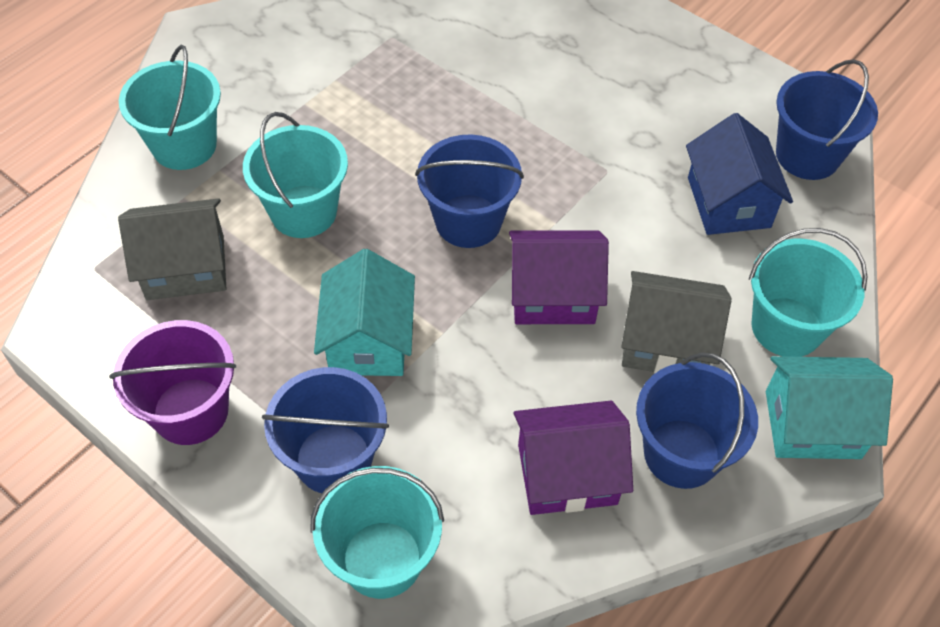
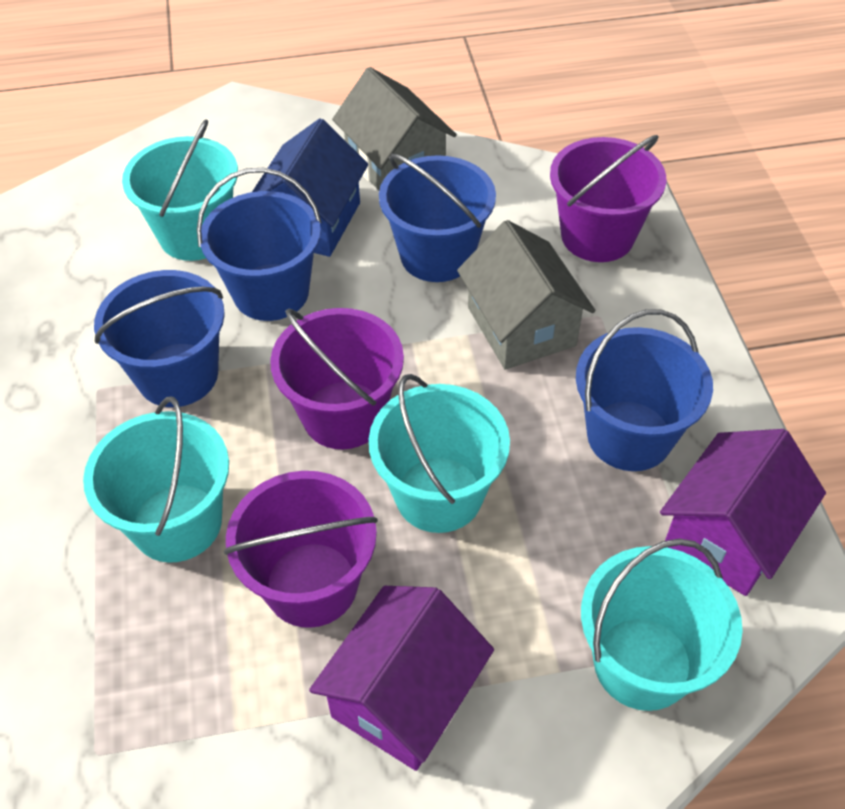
purple bucket: 1 -> 3
turquoise house: 2 -> 0

